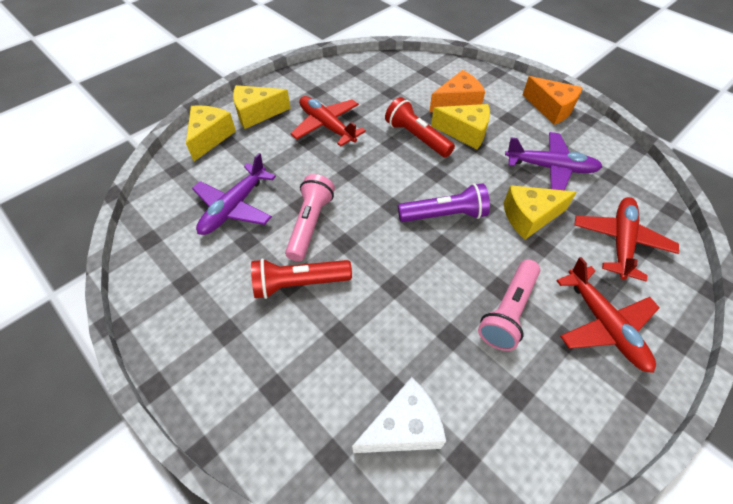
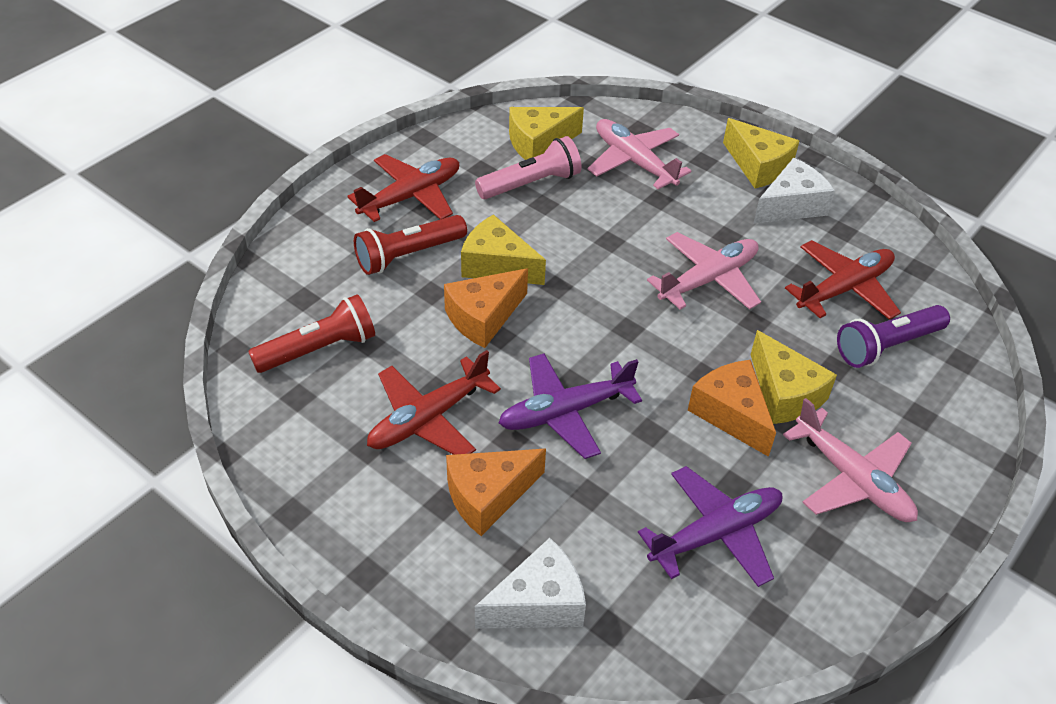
orange cheese: 2 -> 3
pink flashlight: 2 -> 1
pink plane: 0 -> 3
white cheese: 1 -> 2

